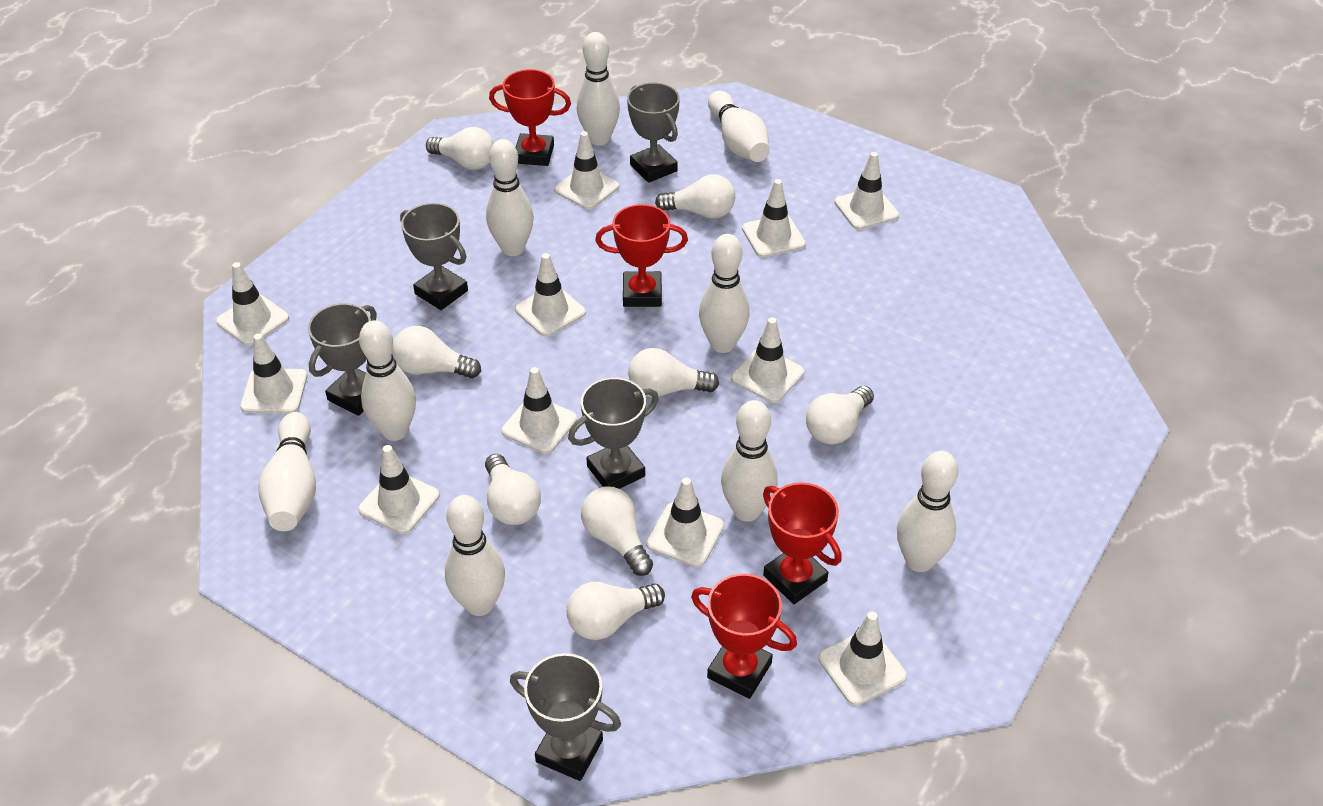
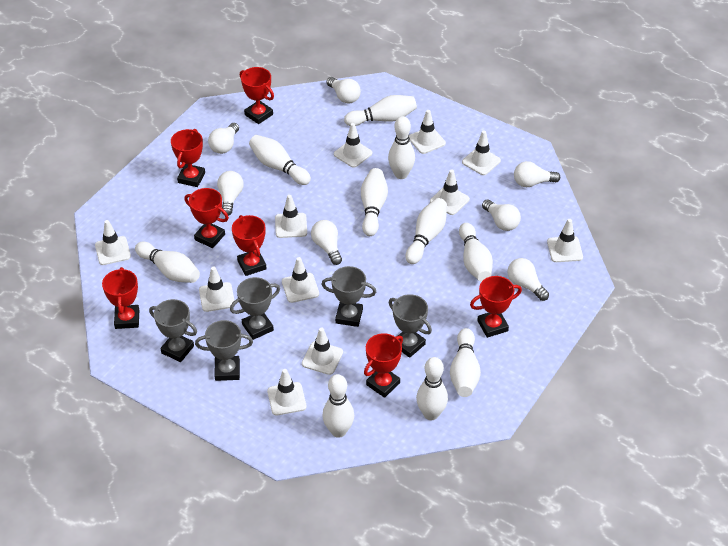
red trophy: 4 -> 7
white bowling pin: 9 -> 10
white light bulb: 8 -> 7

